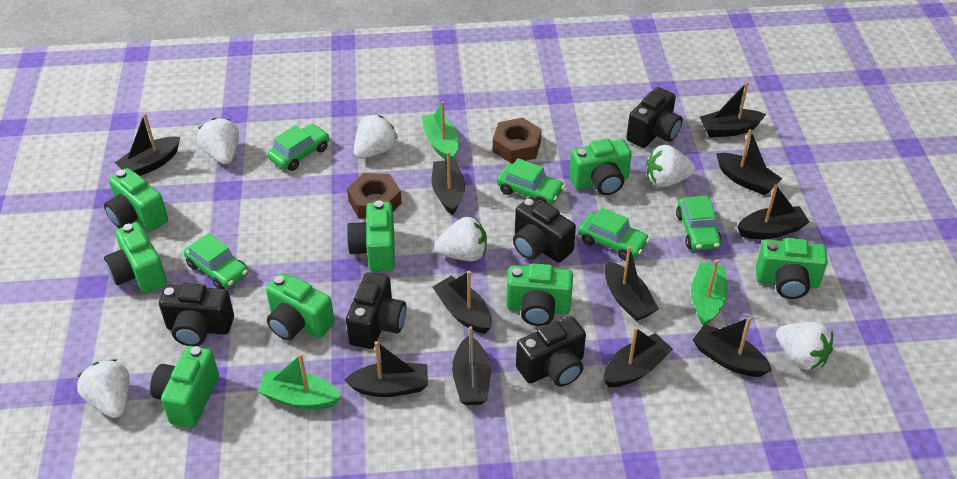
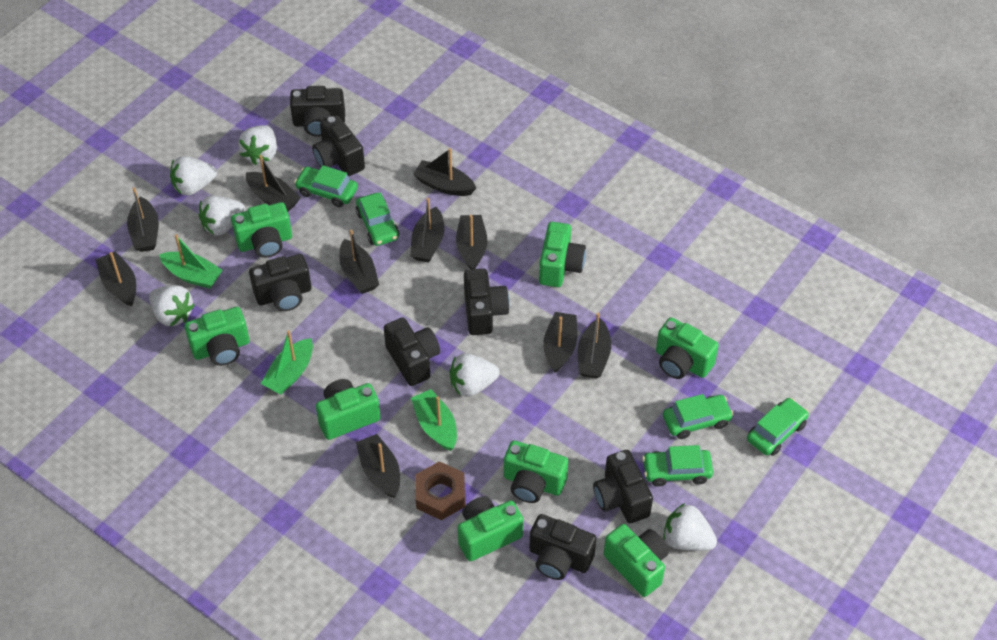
black boat: 11 -> 10
black camera: 5 -> 7
brown nut: 2 -> 1

